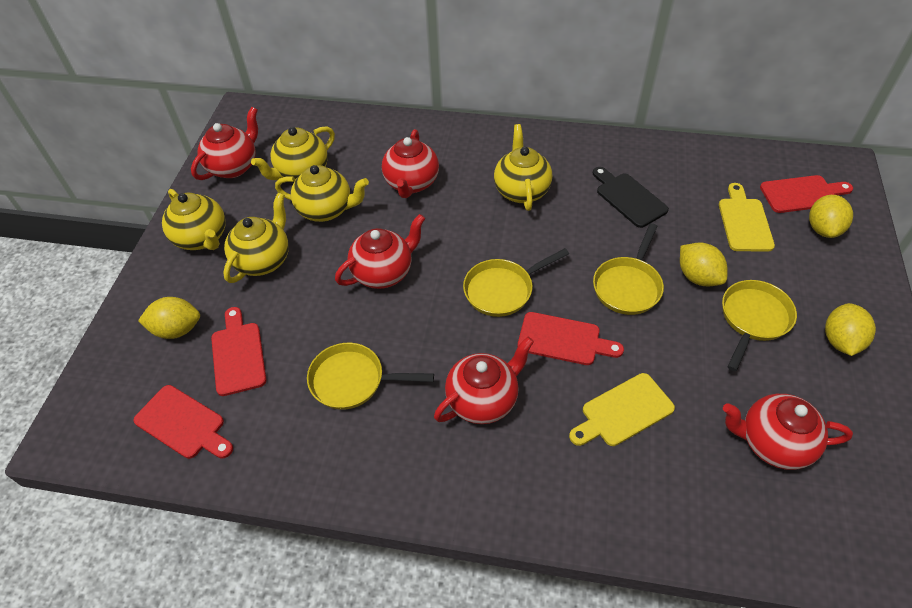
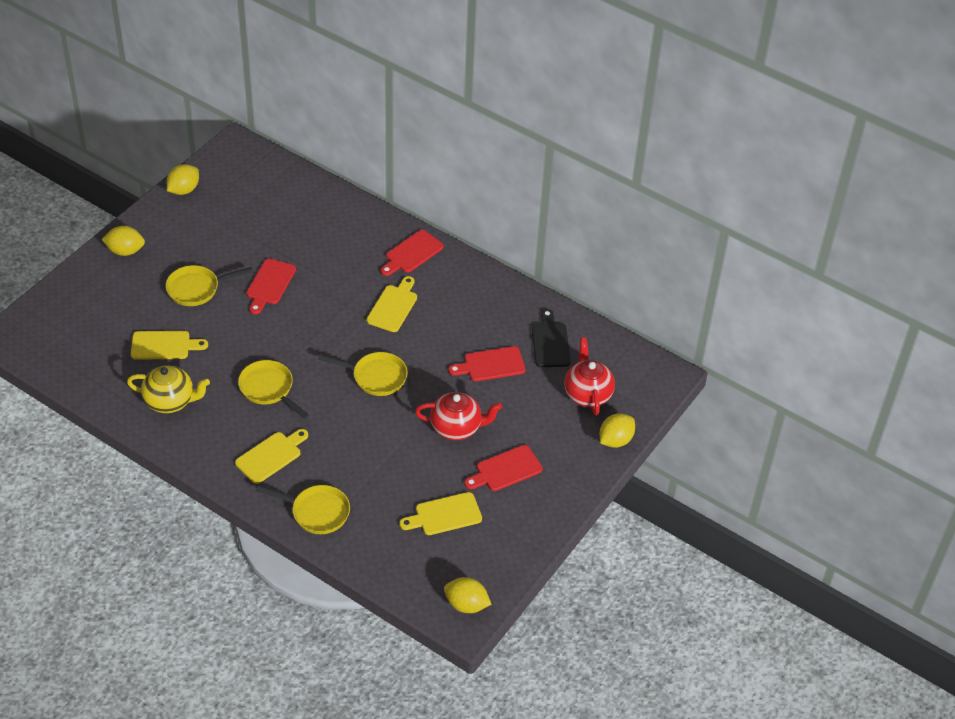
red teapot: 5 -> 2
yellow cutting board: 2 -> 4
yellow teapot: 5 -> 1

